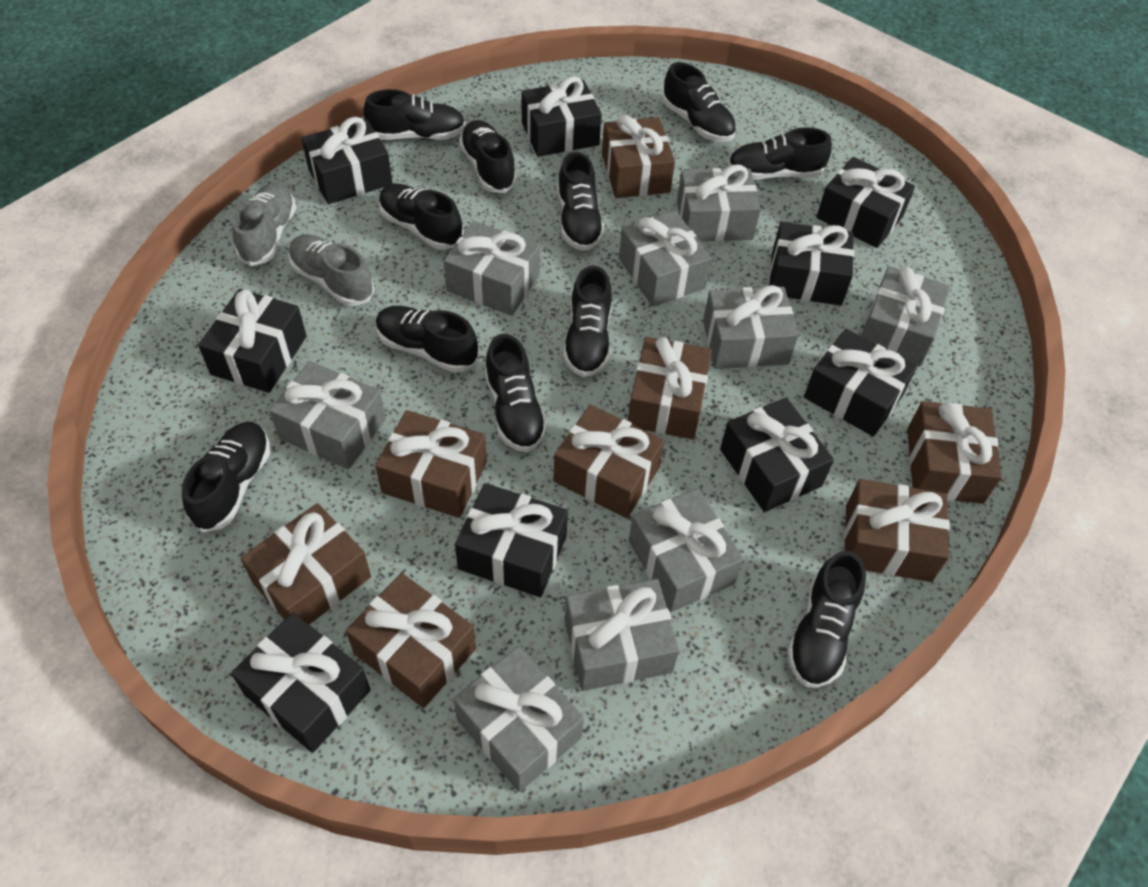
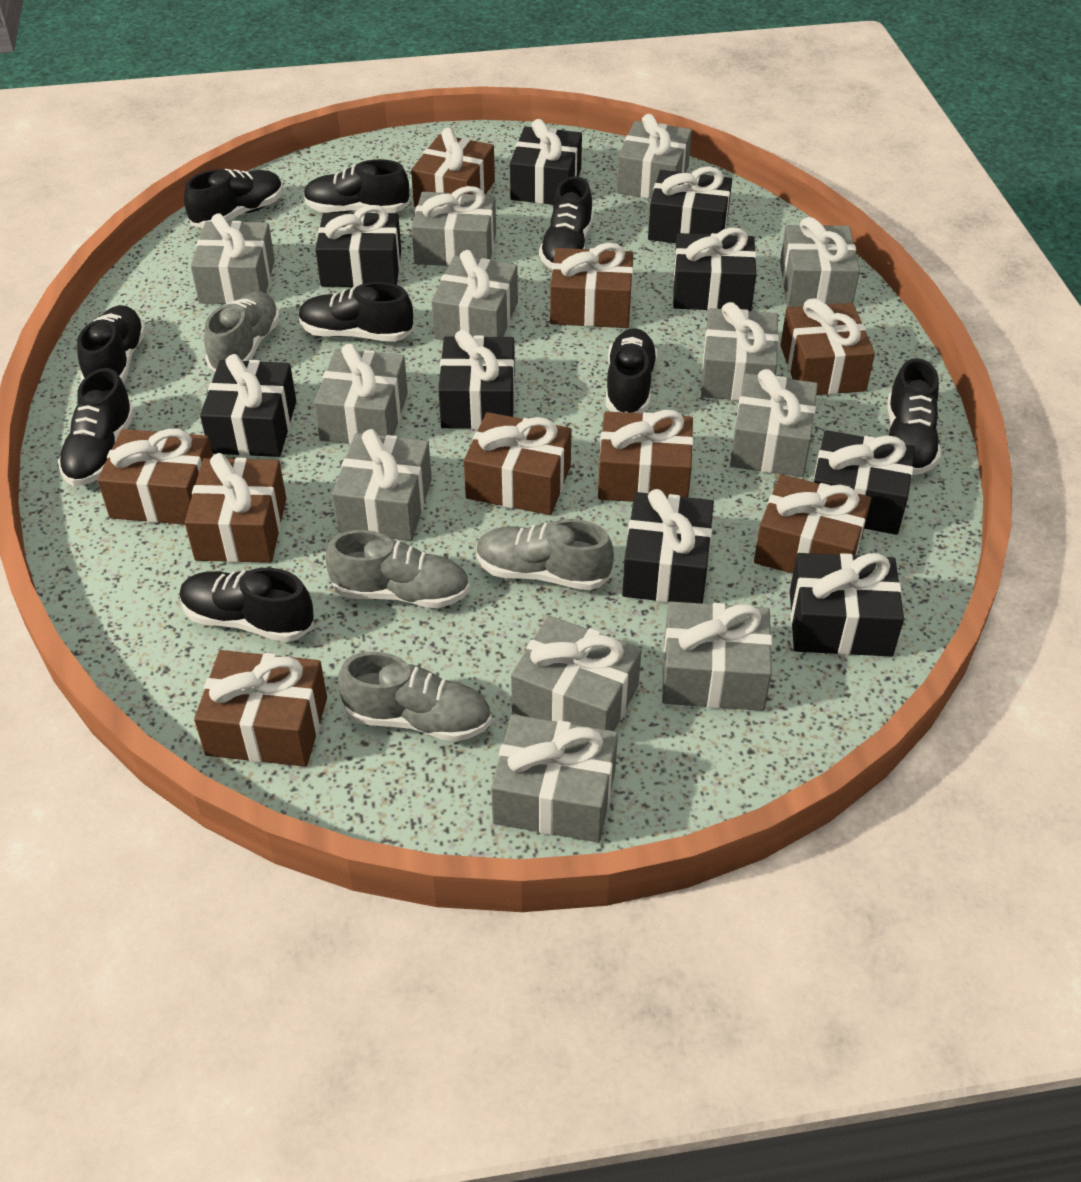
black shoe: 11 -> 9
brown gift: 8 -> 9
grey gift: 9 -> 12
grey shoe: 2 -> 4

